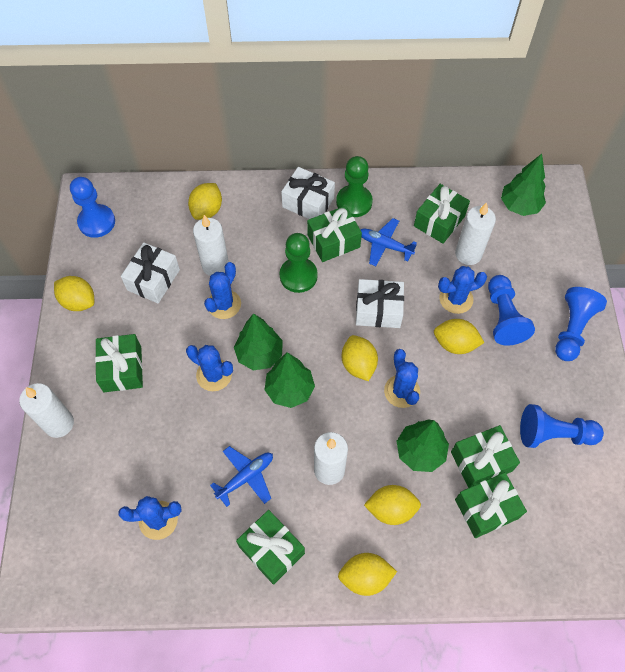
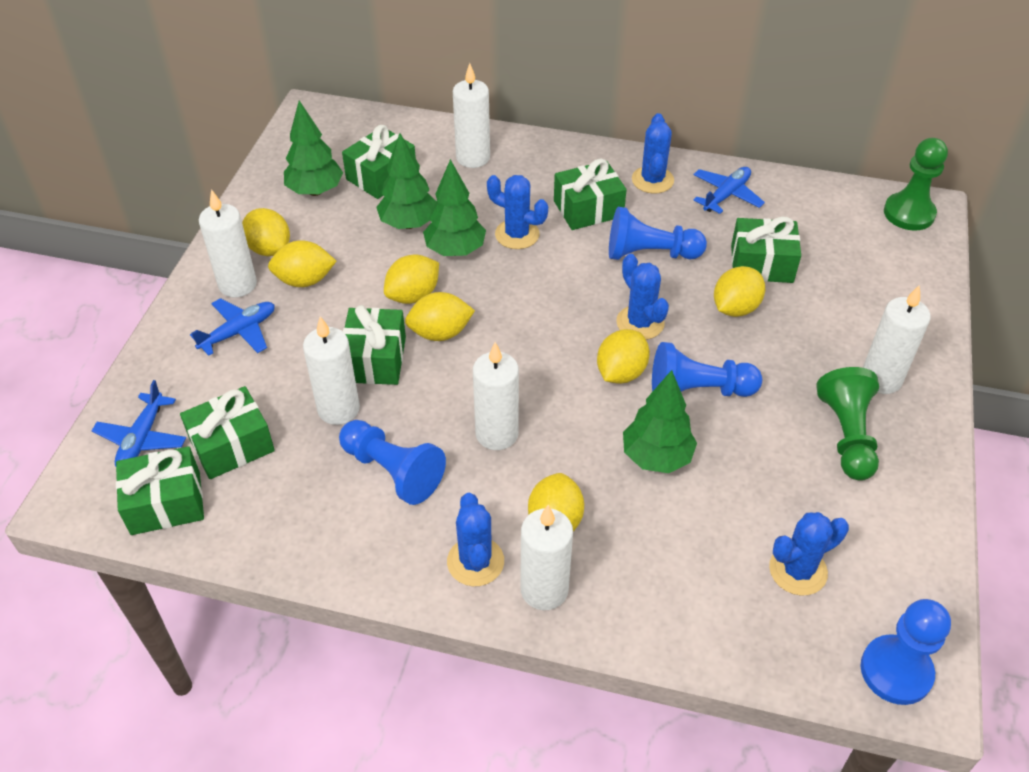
blue plane: 2 -> 3
white candle: 4 -> 6
white gift: 3 -> 0
yellow lemon: 6 -> 7

